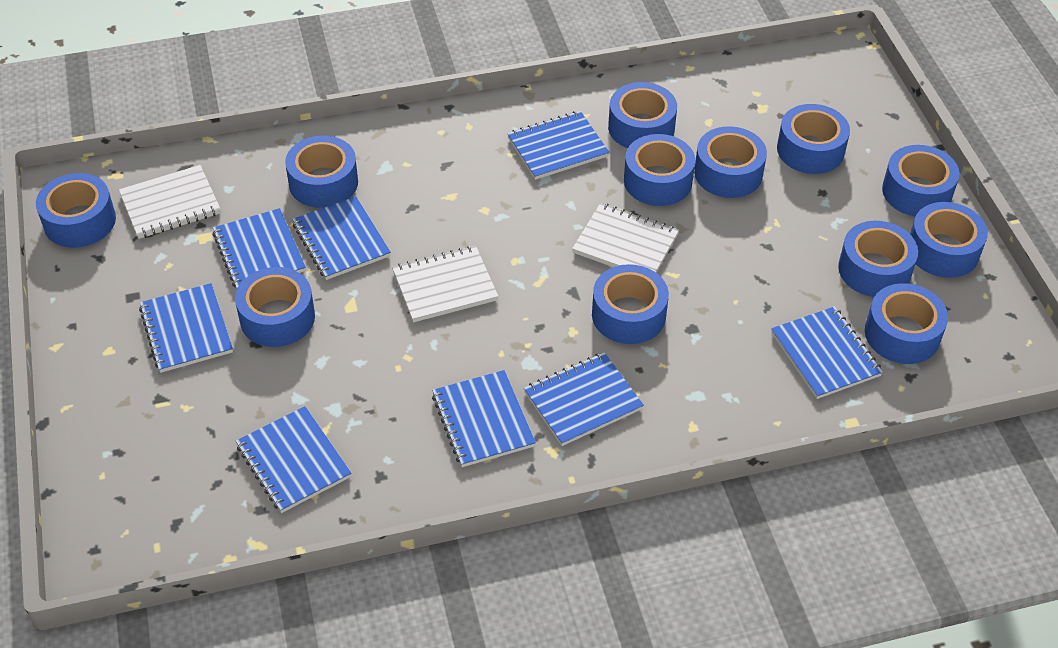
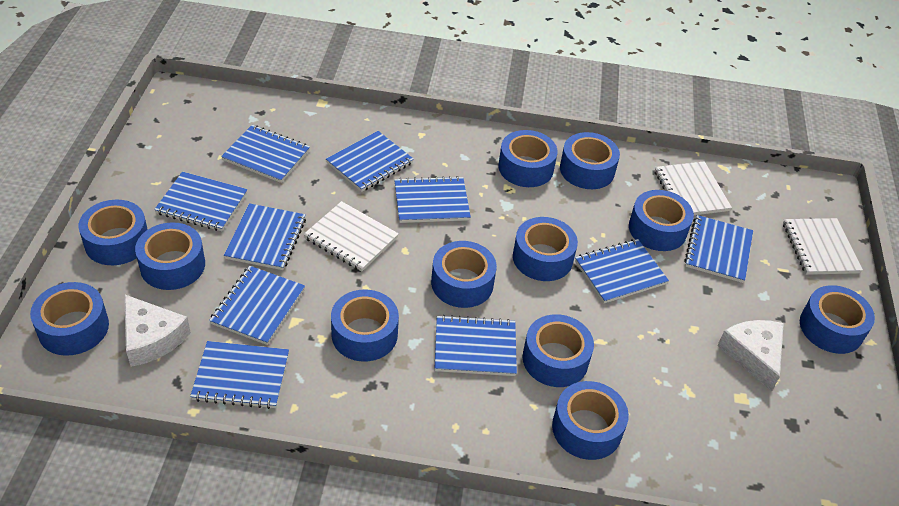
blue notebook: 8 -> 10
white cheese: 0 -> 2

